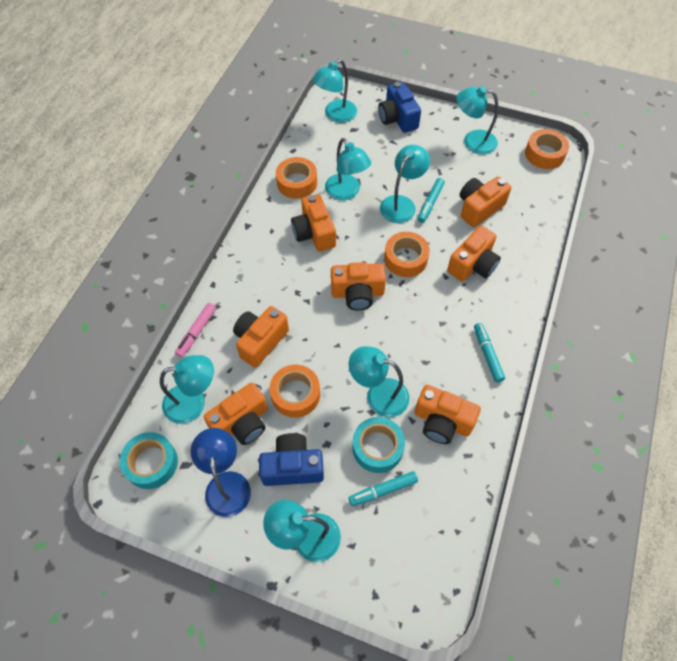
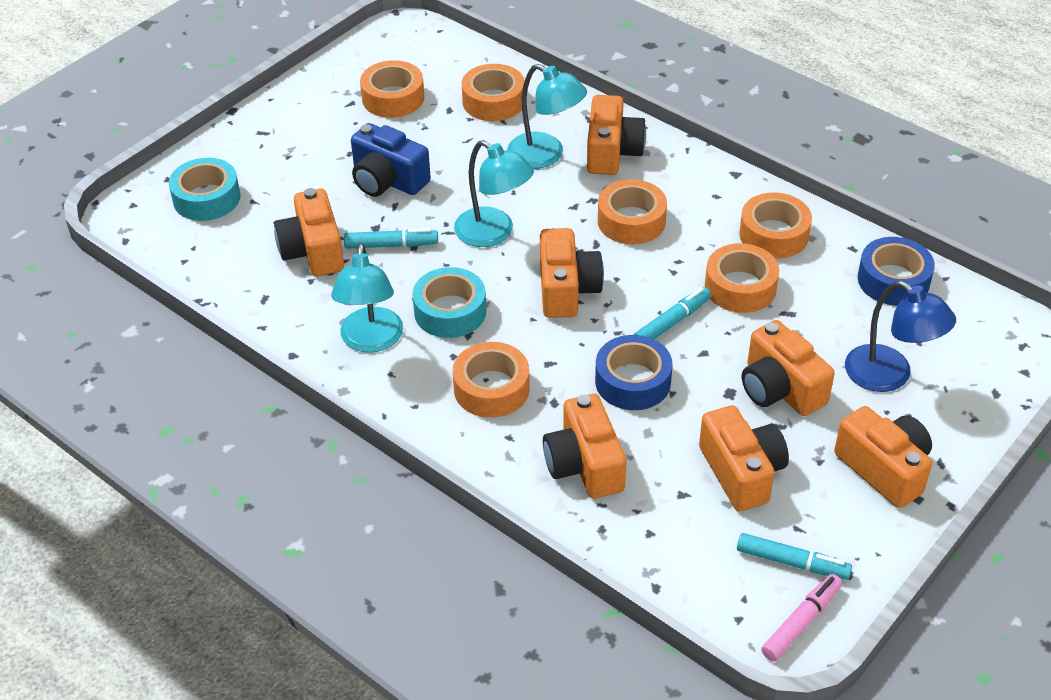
blue camera: 2 -> 1
blue tape: 0 -> 2
orange tape: 4 -> 6
turquoise lamp: 7 -> 3

